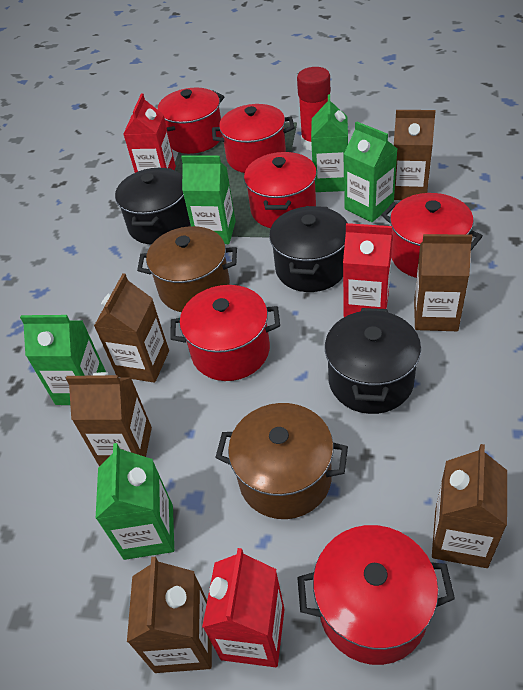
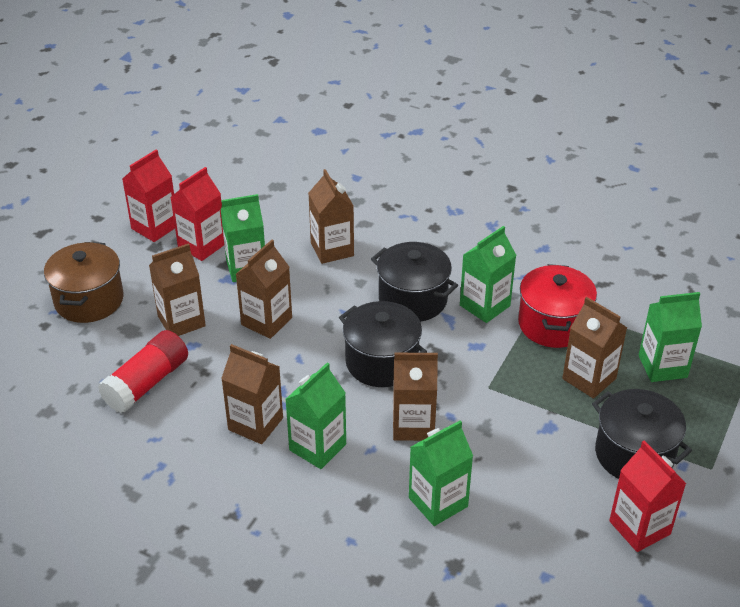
brown pot: 2 -> 1
red pot: 6 -> 1

